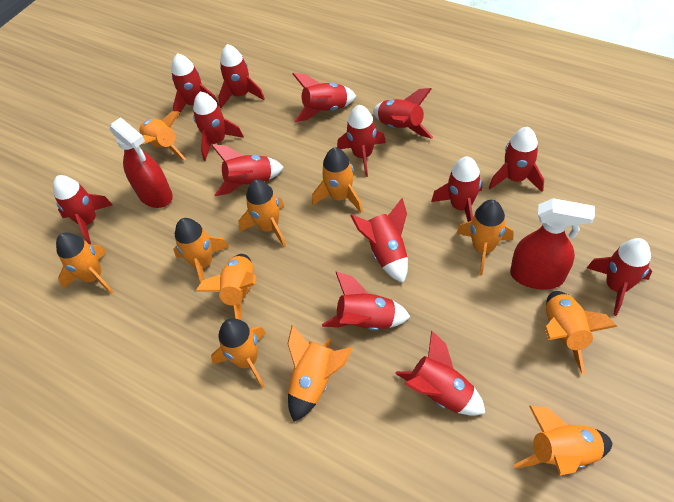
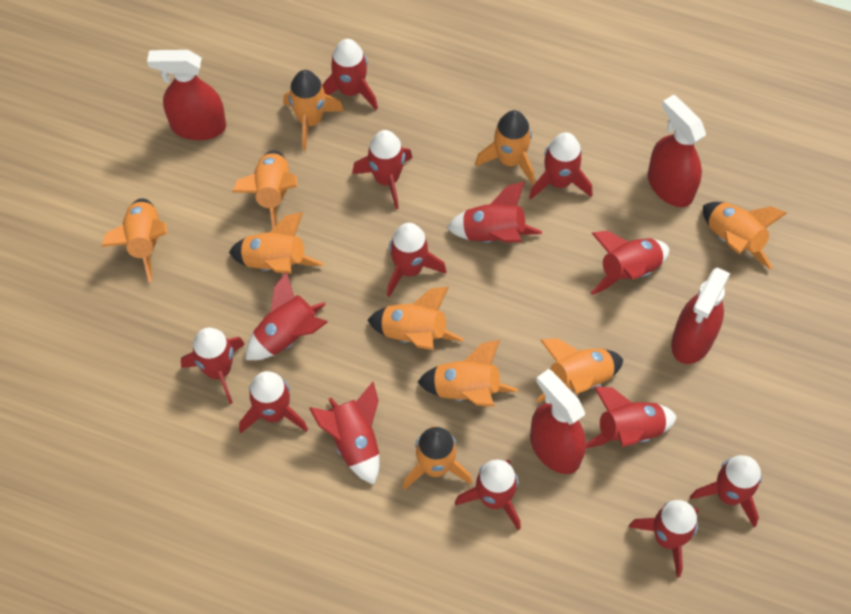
orange rocket: 11 -> 10
red spray bottle: 2 -> 4

